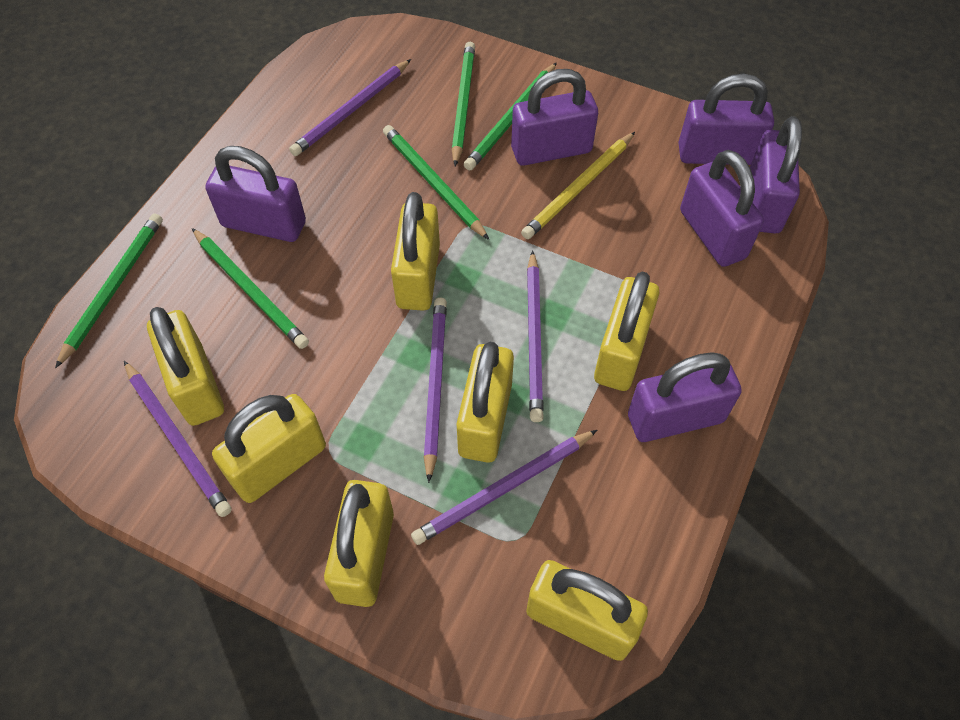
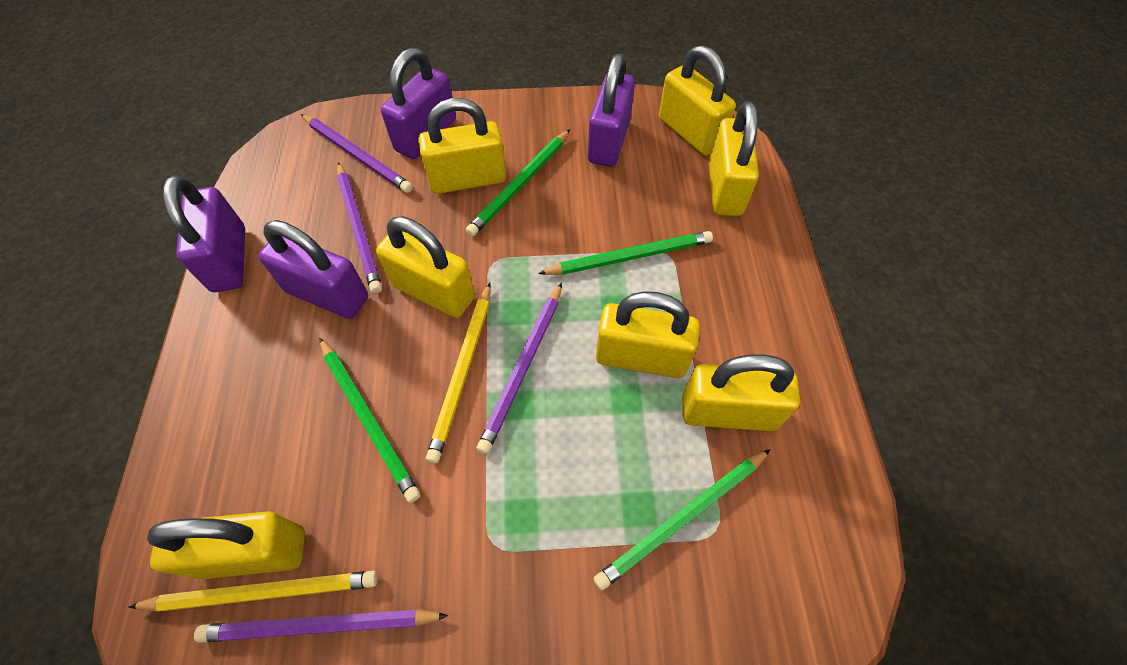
green pencil: 5 -> 4
purple padlock: 6 -> 4
purple pencil: 5 -> 4
yellow pencil: 1 -> 2

